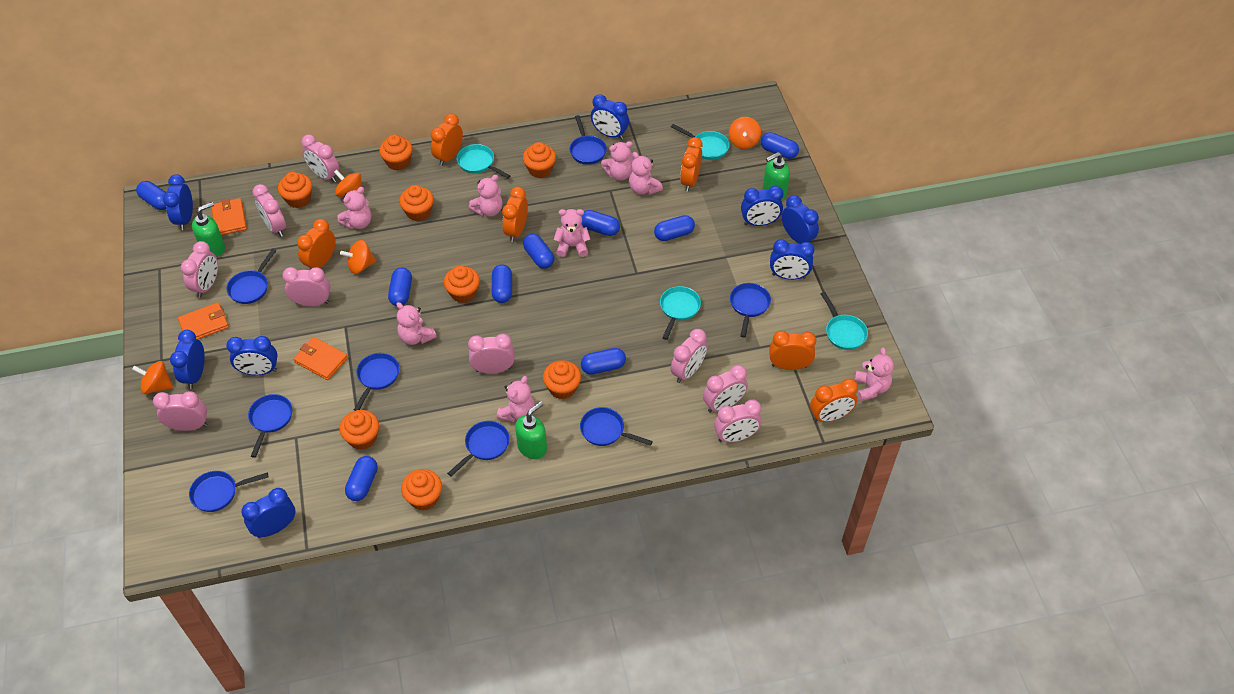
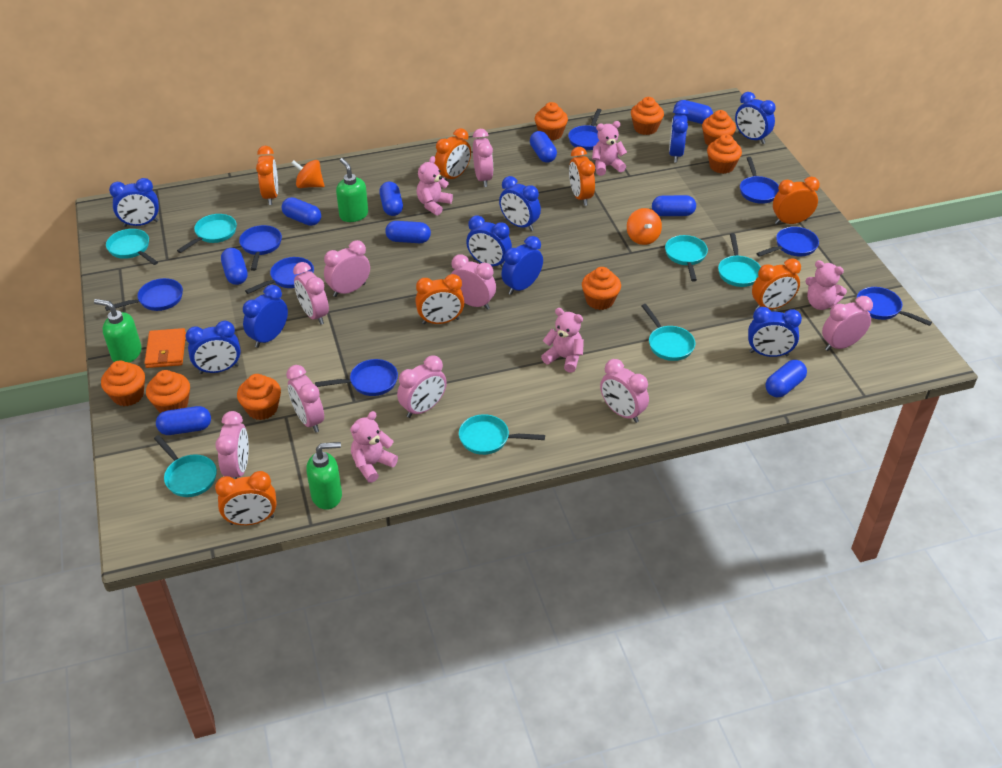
blue clock: 8 -> 9
orange clock: 6 -> 7
orange spinning top: 4 -> 2
orange wallet: 3 -> 1
pink teddy bear: 8 -> 5
turquoise pan: 4 -> 7

